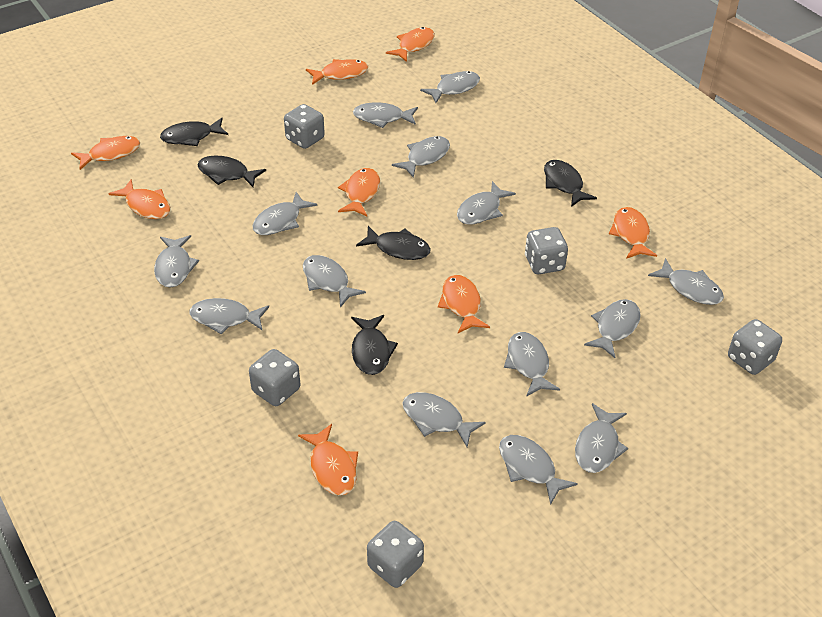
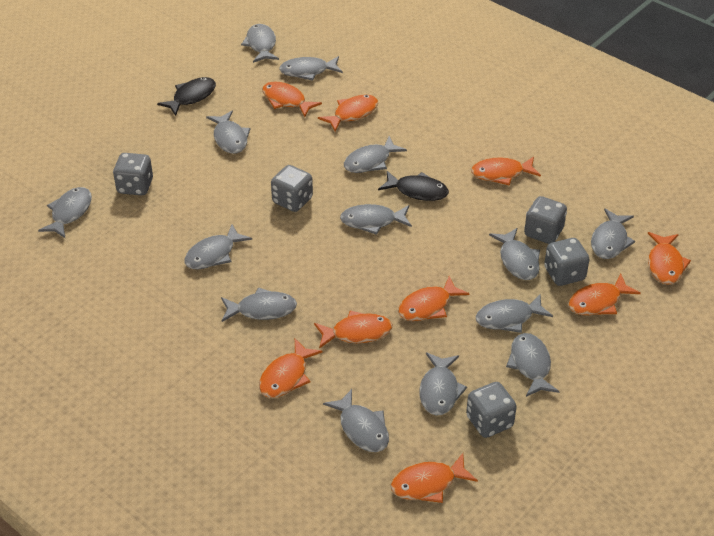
black fish: 5 -> 2
orange fish: 8 -> 9

